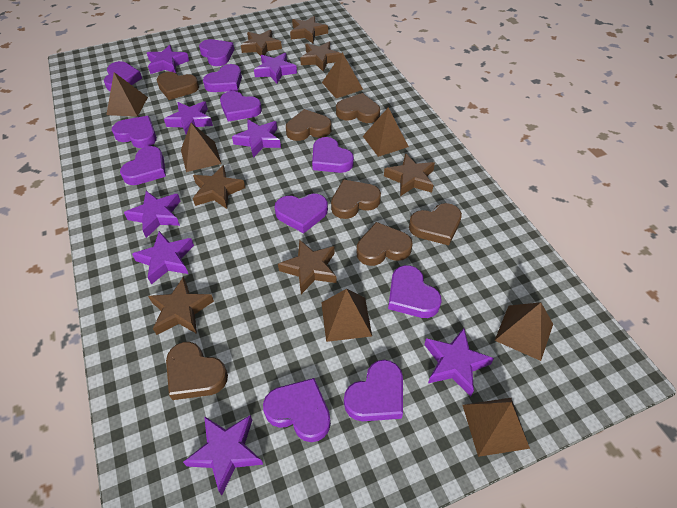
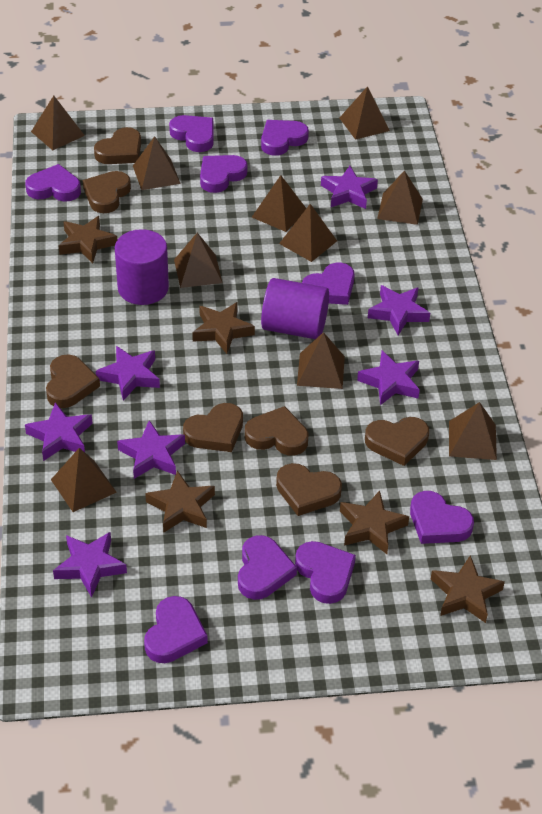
brown pyramid: 7 -> 10
brown star: 7 -> 5
purple cylinder: 0 -> 2
purple heart: 11 -> 9
purple star: 8 -> 7

